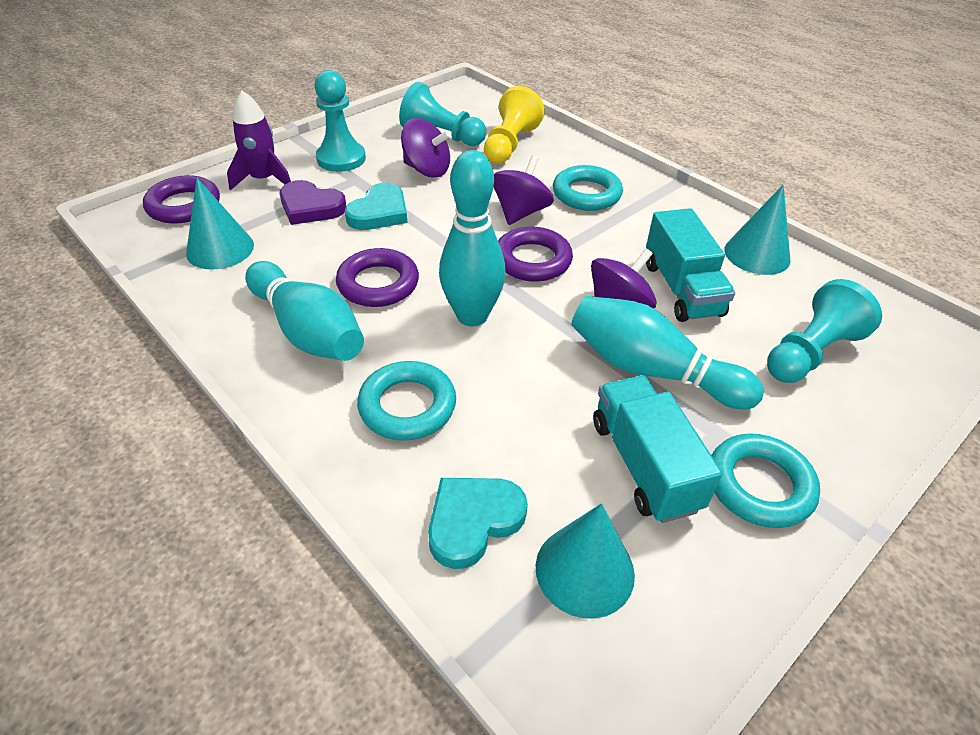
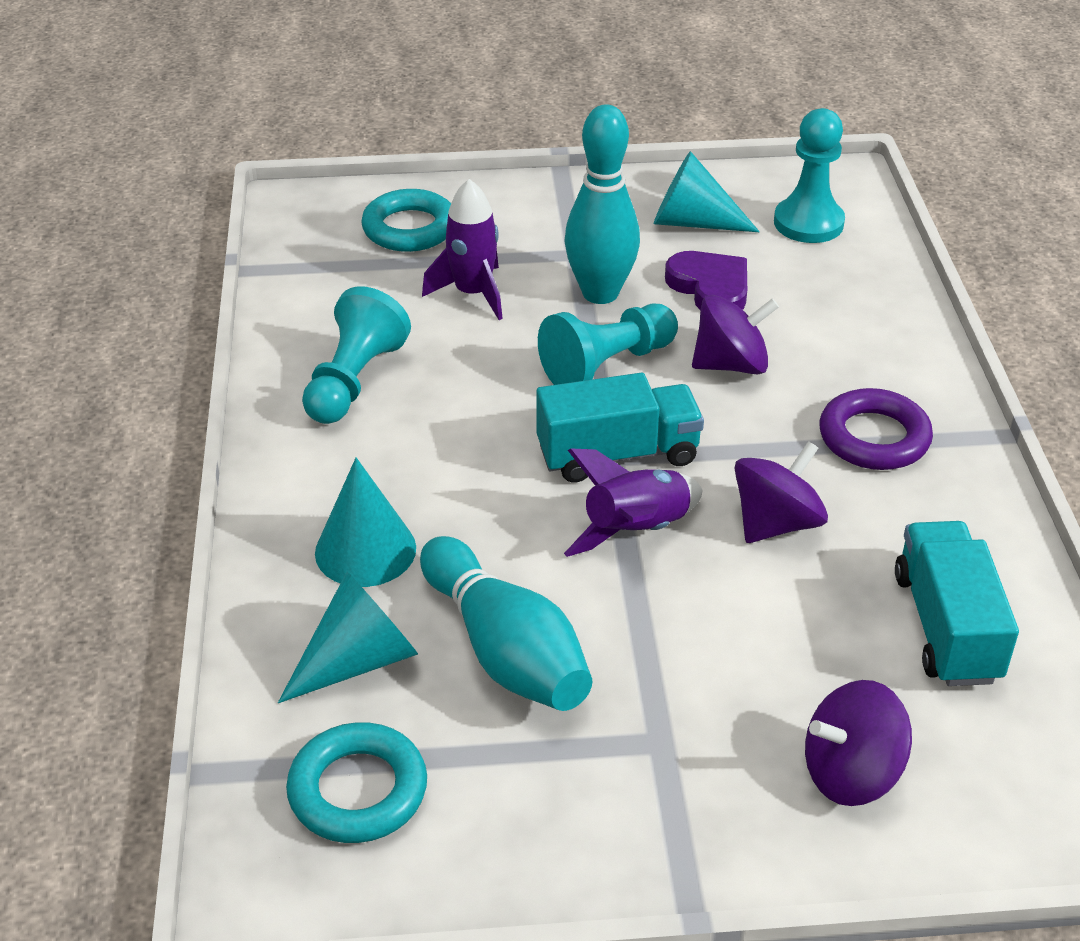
purple ring: 3 -> 1
purple rocket: 1 -> 2
turquoise bowling pin: 3 -> 2
turquoise heart: 2 -> 0
turquoise ring: 3 -> 2
yellow pawn: 1 -> 0

